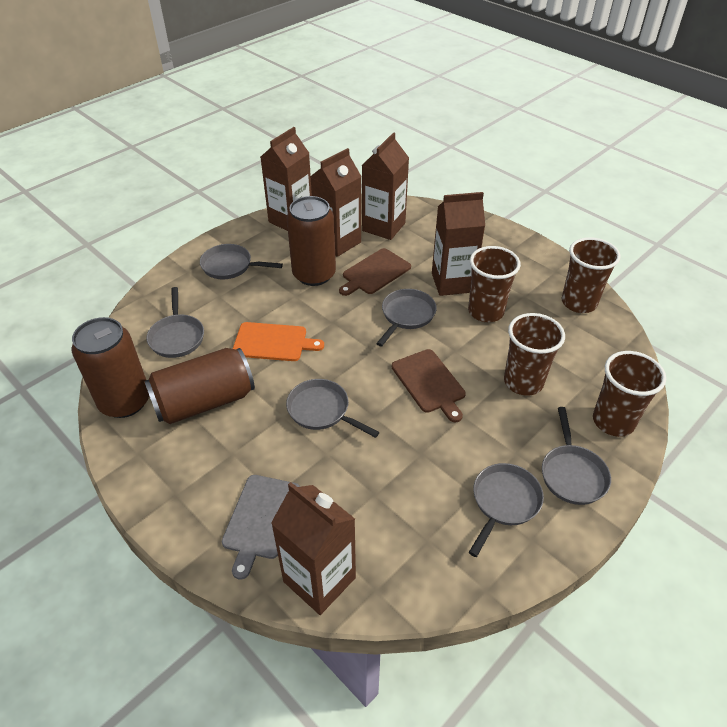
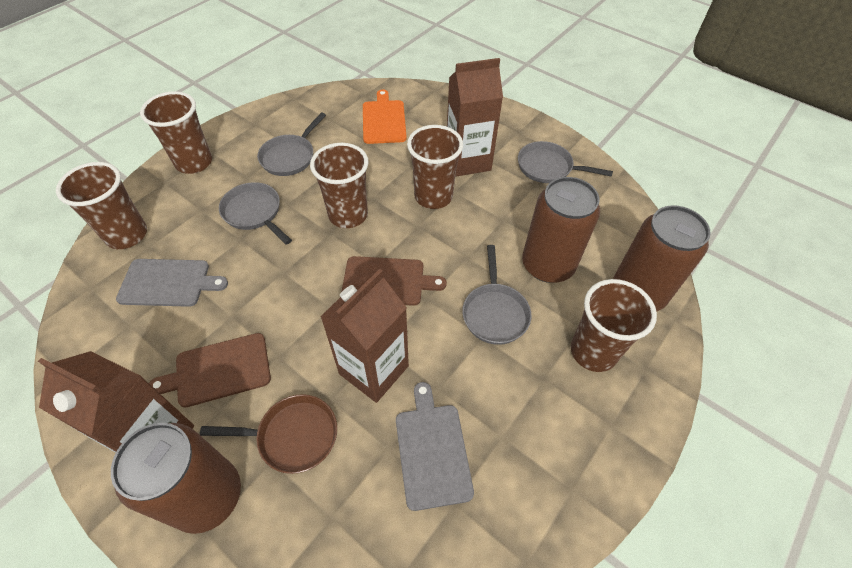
brown carton: 5 -> 3
brown cup: 4 -> 5
brown pan: 0 -> 1
grey cutting board: 1 -> 2
grey pan: 6 -> 4

